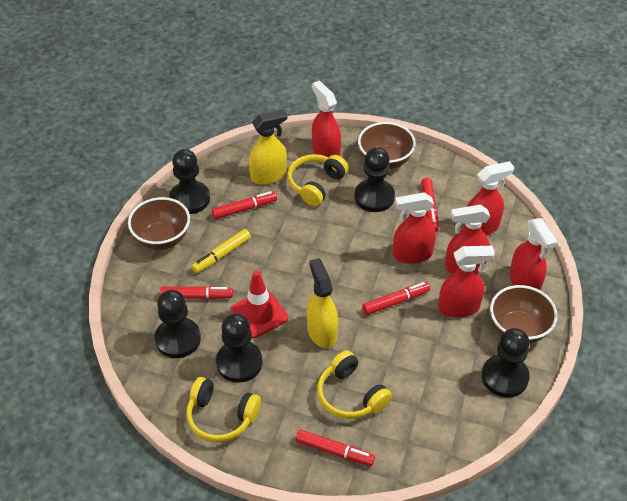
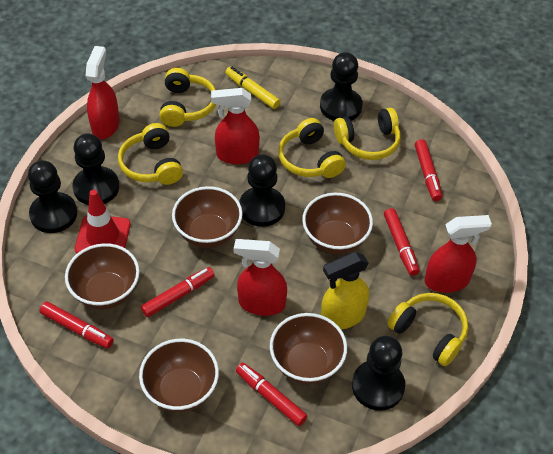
brown bowl: 3 -> 5
red spray bottle: 6 -> 4
yellow headphones: 3 -> 5
yellow spray bottle: 2 -> 1

